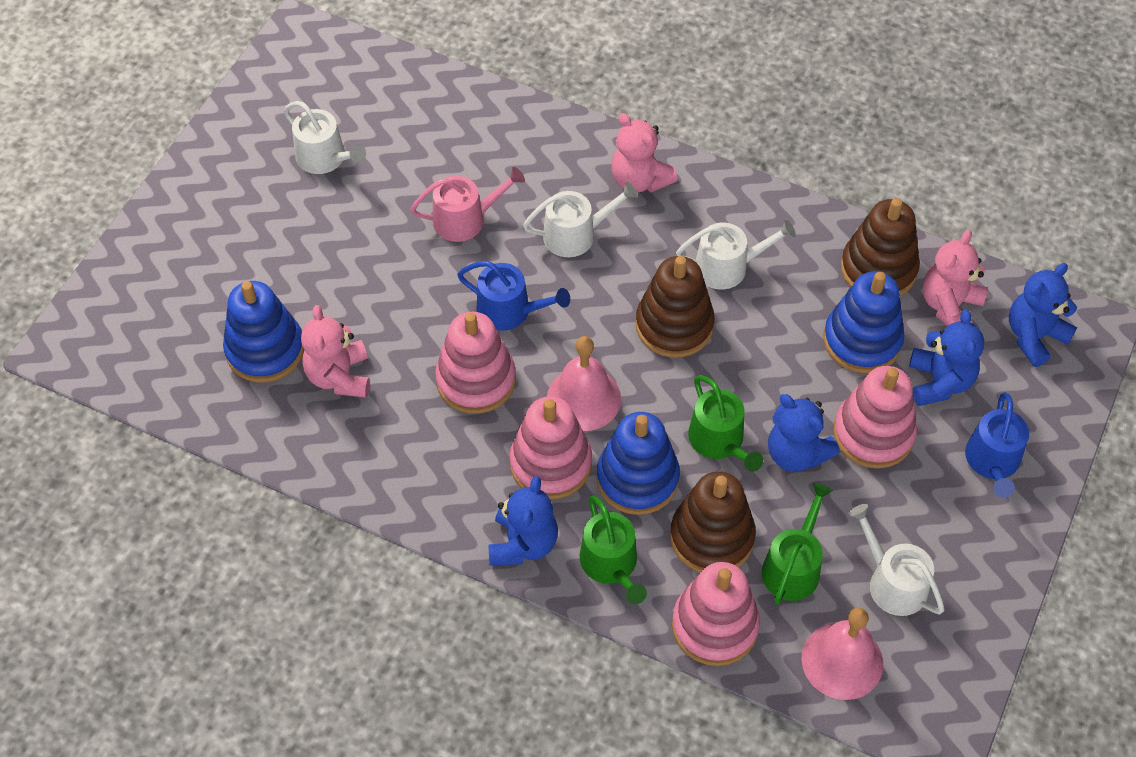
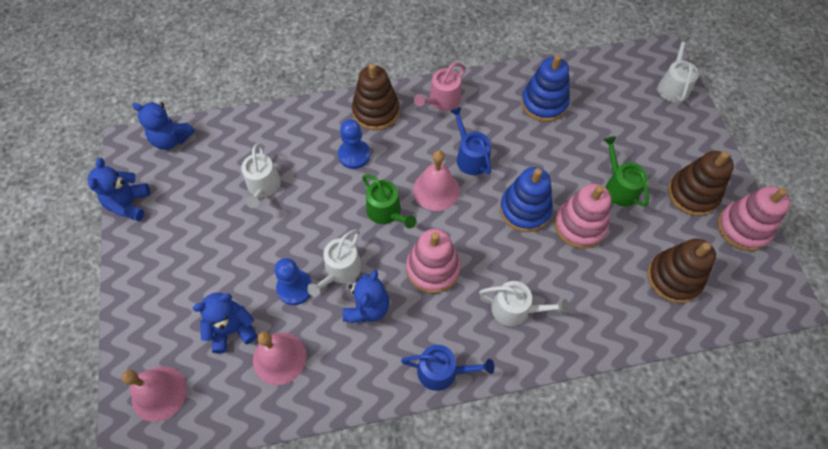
blue pawn: 0 -> 2
blue stacking toy: 3 -> 2
green watering can: 3 -> 2
pink bell: 2 -> 3
pink stacking toy: 4 -> 3
pink teddy bear: 3 -> 0

